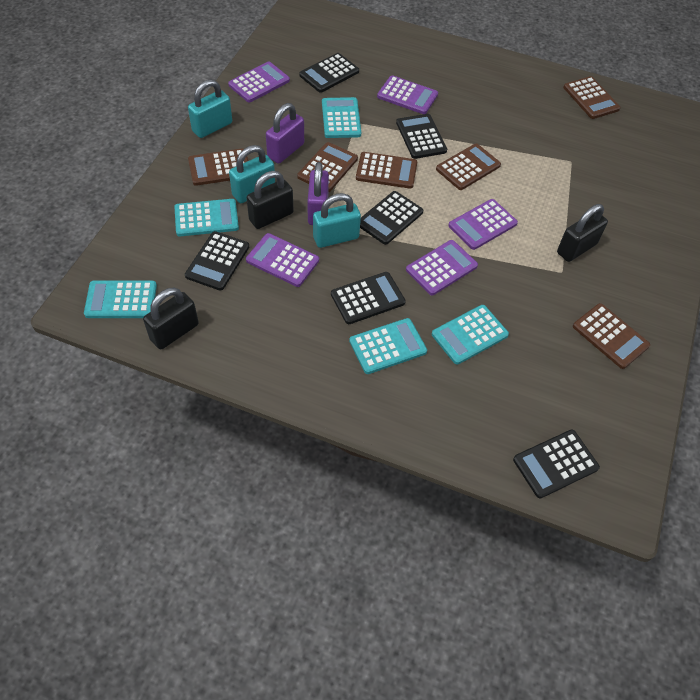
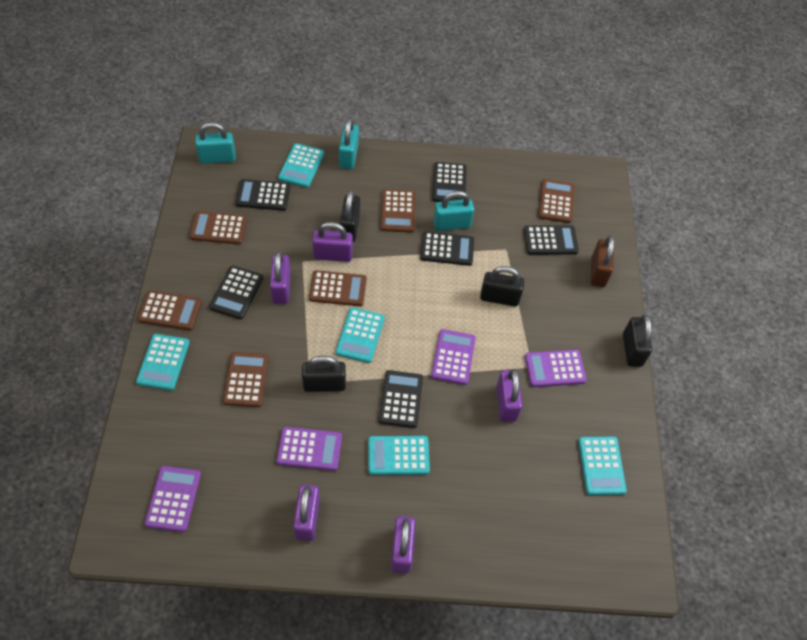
black padlock: 3 -> 4
brown padlock: 0 -> 1
purple calculator: 5 -> 4
purple padlock: 2 -> 5

